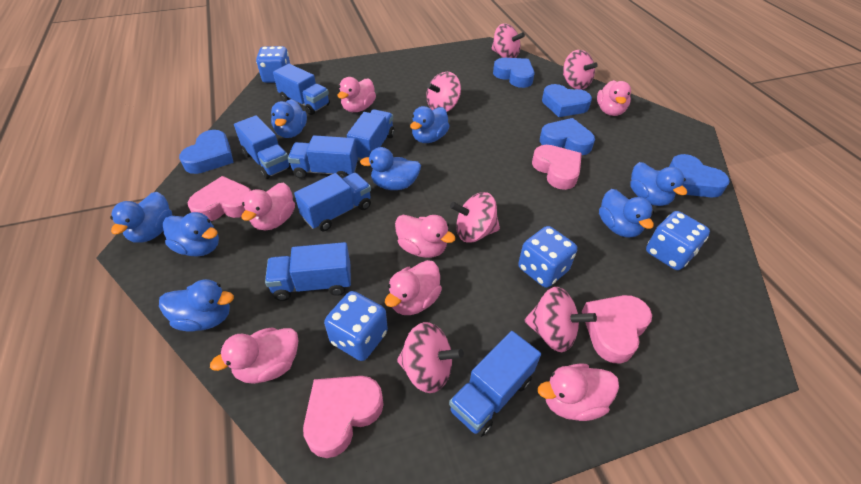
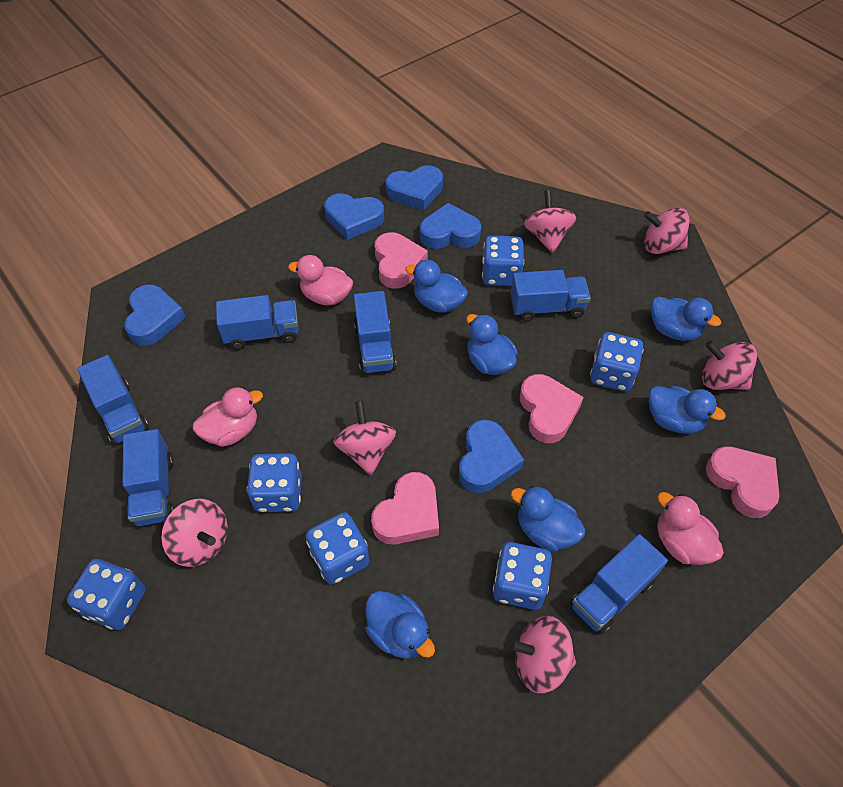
blue dice: 4 -> 6
blue duck: 8 -> 6
blue truck: 7 -> 6
pink duck: 7 -> 3

